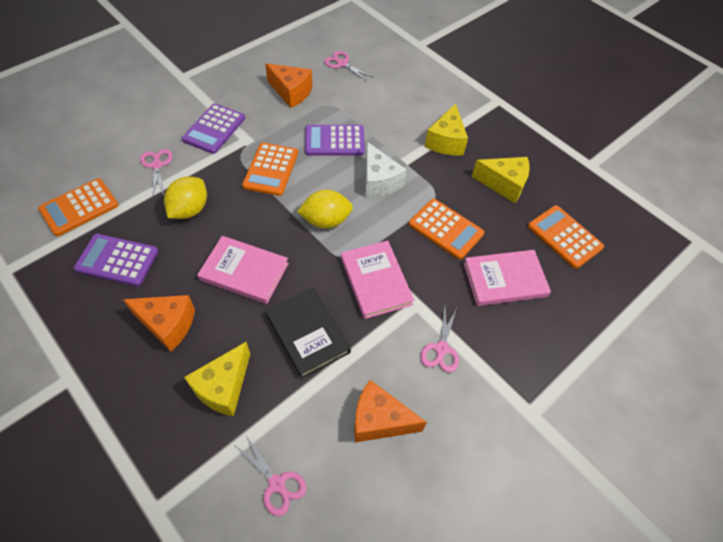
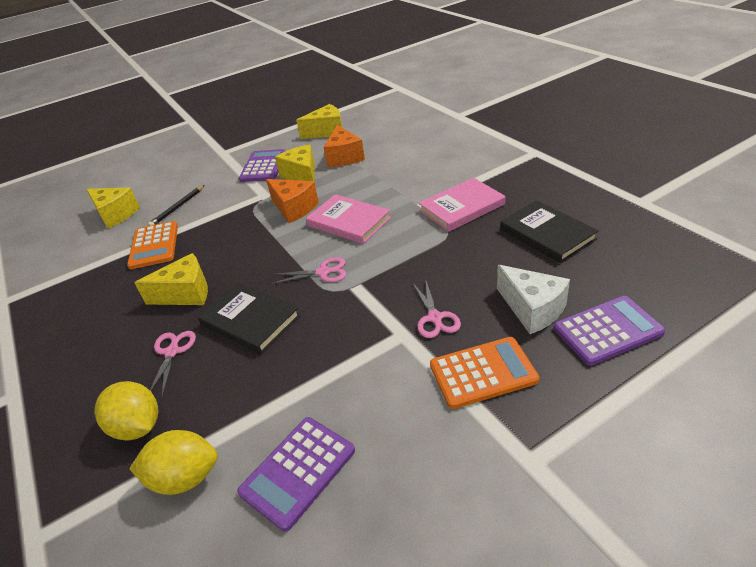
black book: 1 -> 2
black pencil: 0 -> 1
orange calculator: 4 -> 2
orange cheese: 3 -> 2
pink book: 3 -> 2
pink scissors: 4 -> 3
yellow cheese: 3 -> 4

